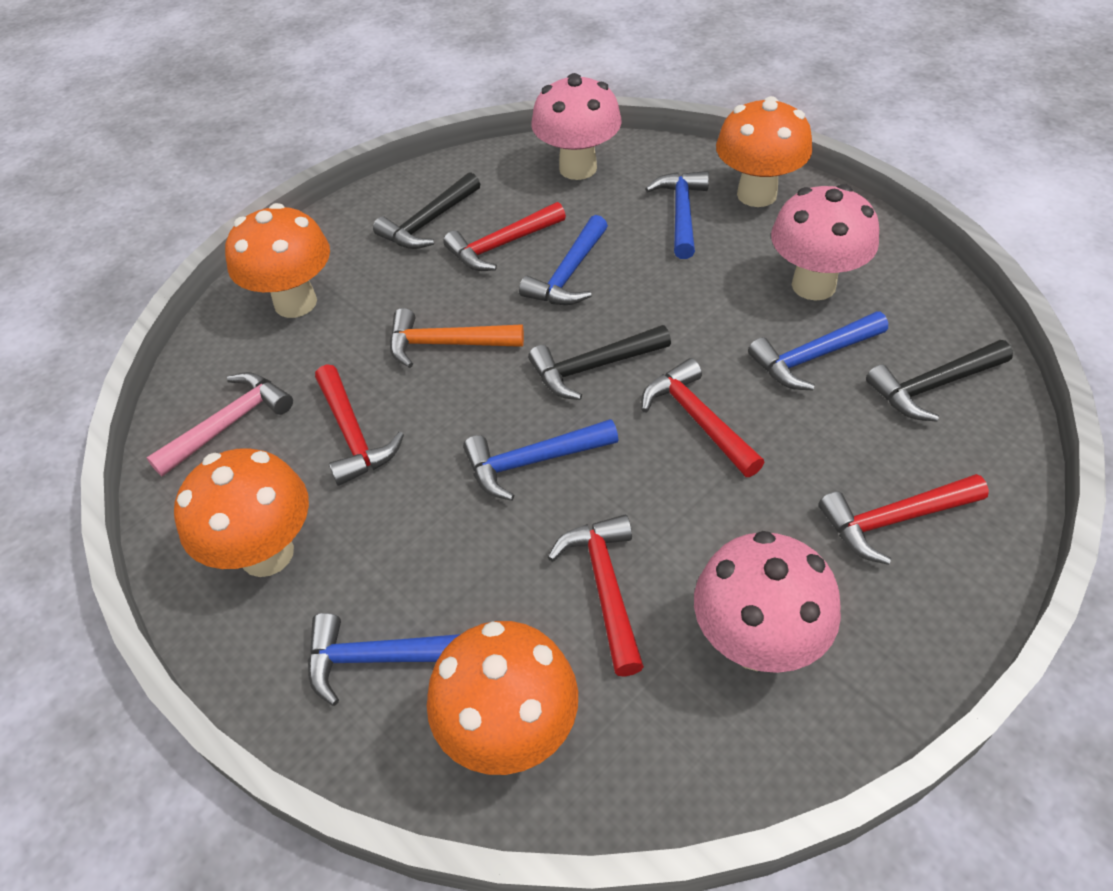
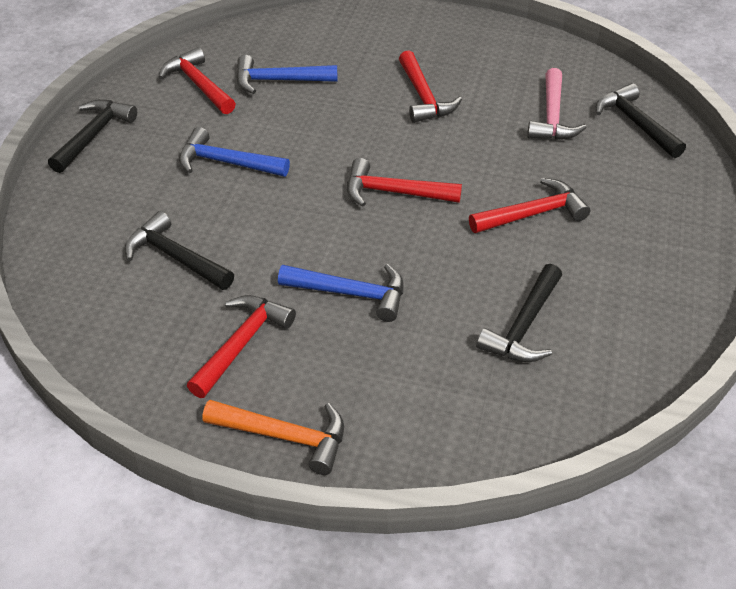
black hammer: 3 -> 4
blue hammer: 5 -> 3
orange mushroom: 4 -> 0
pink mushroom: 3 -> 0

